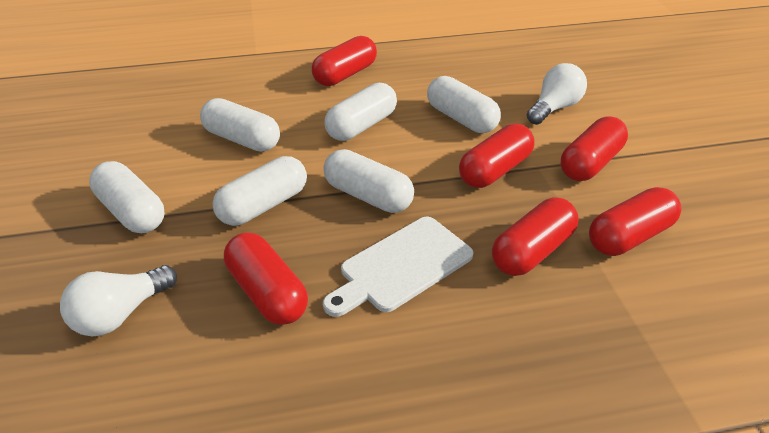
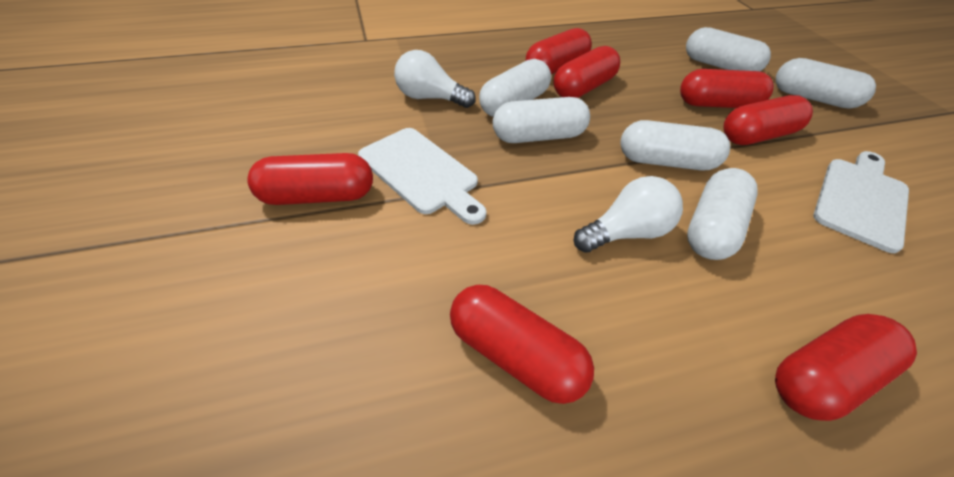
red capsule: 6 -> 7
white cutting board: 1 -> 2

